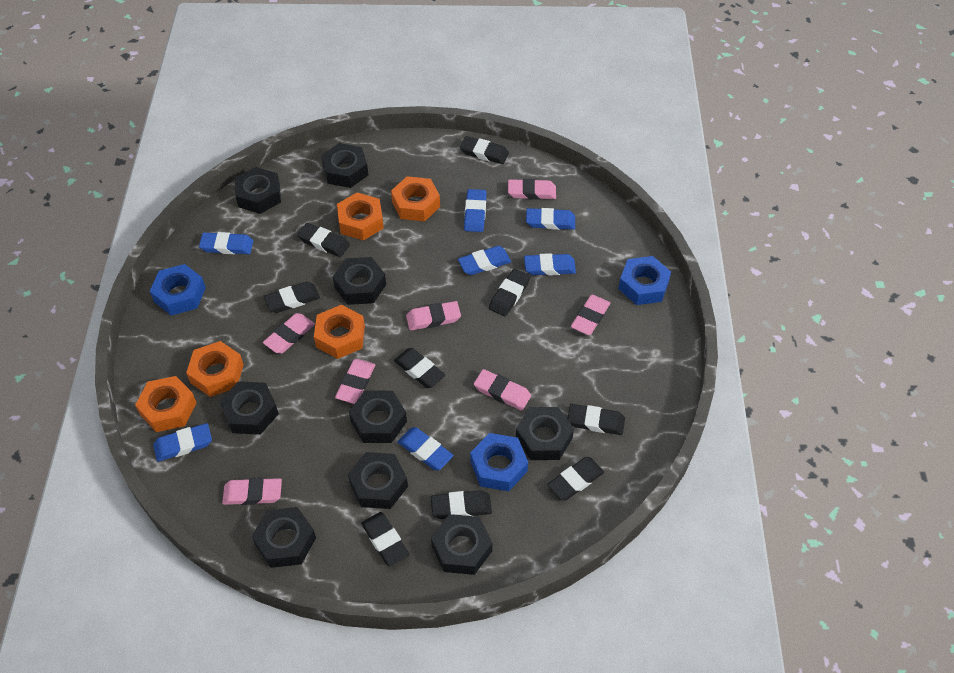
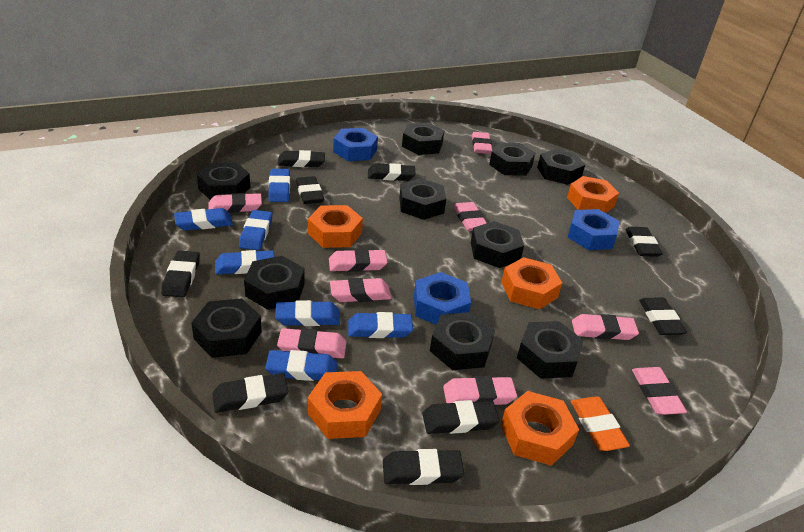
black nut: 9 -> 10
orange eraser: 0 -> 1
pink eraser: 7 -> 9

